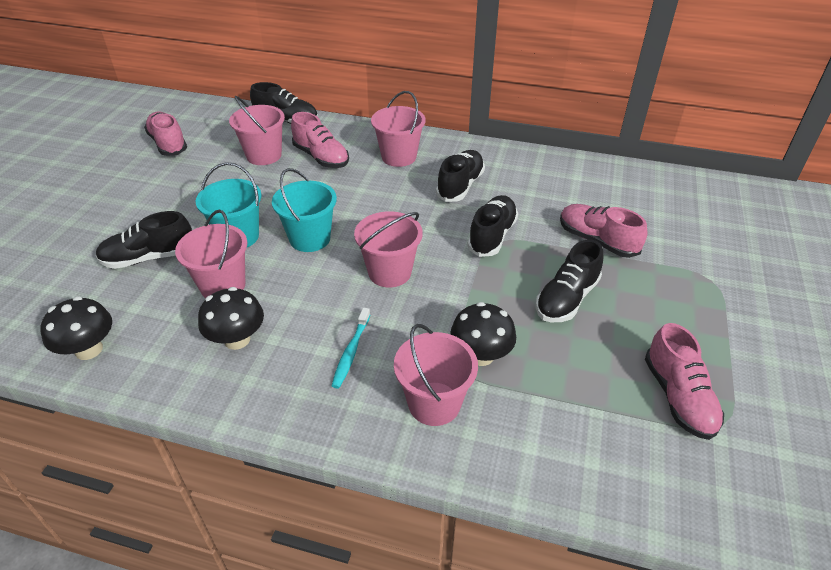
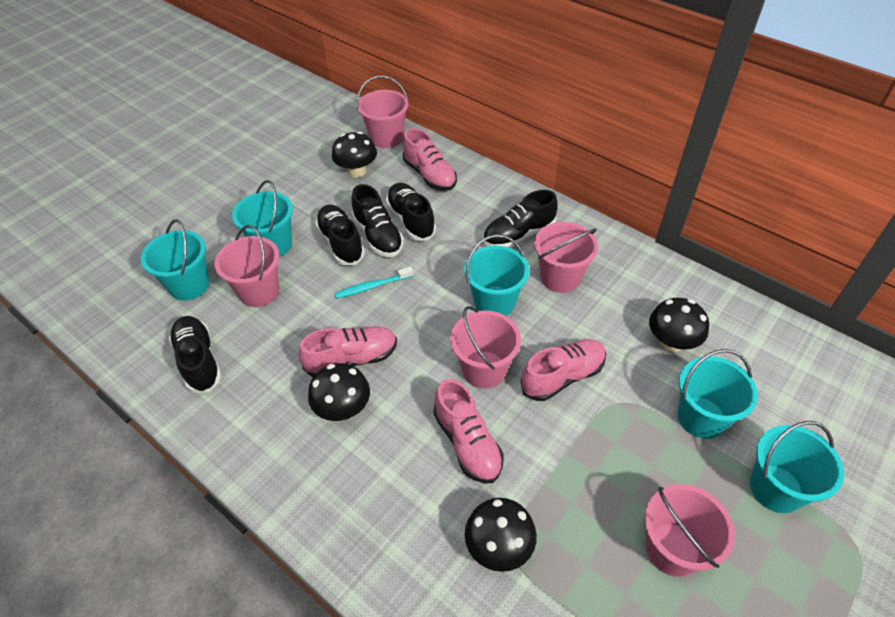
black mushroom: 3 -> 4
turquoise bucket: 2 -> 5

